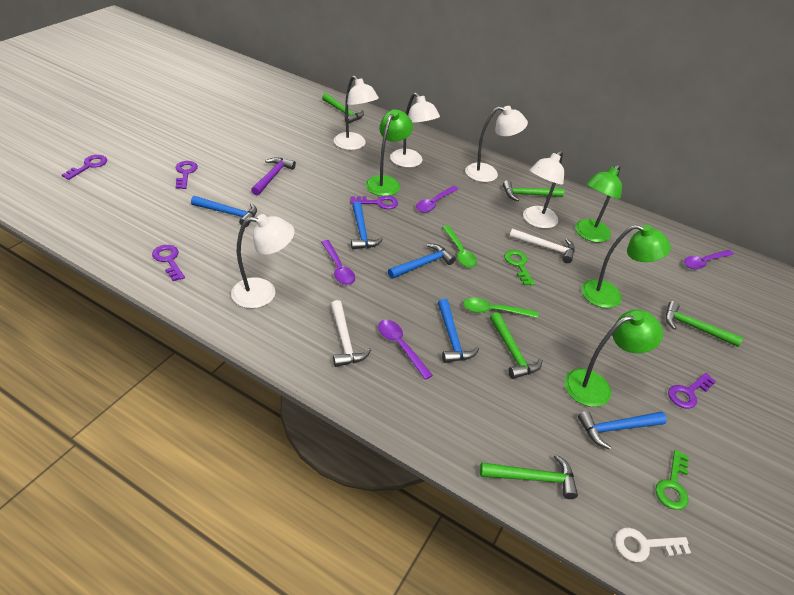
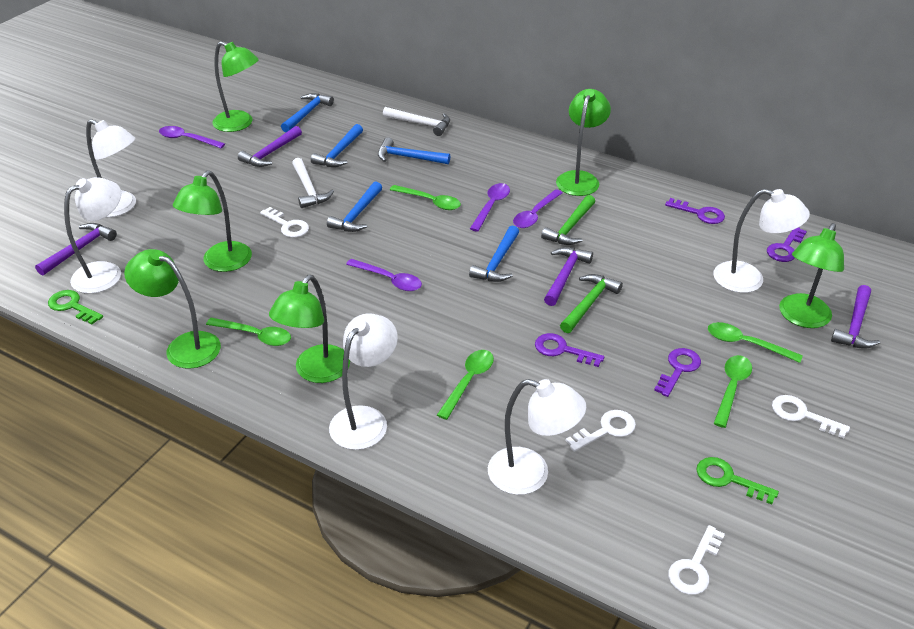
green hammer: 5 -> 2
green lamp: 4 -> 6
green spoon: 2 -> 5
purple hammer: 1 -> 4
purple key: 5 -> 4
white key: 1 -> 4

